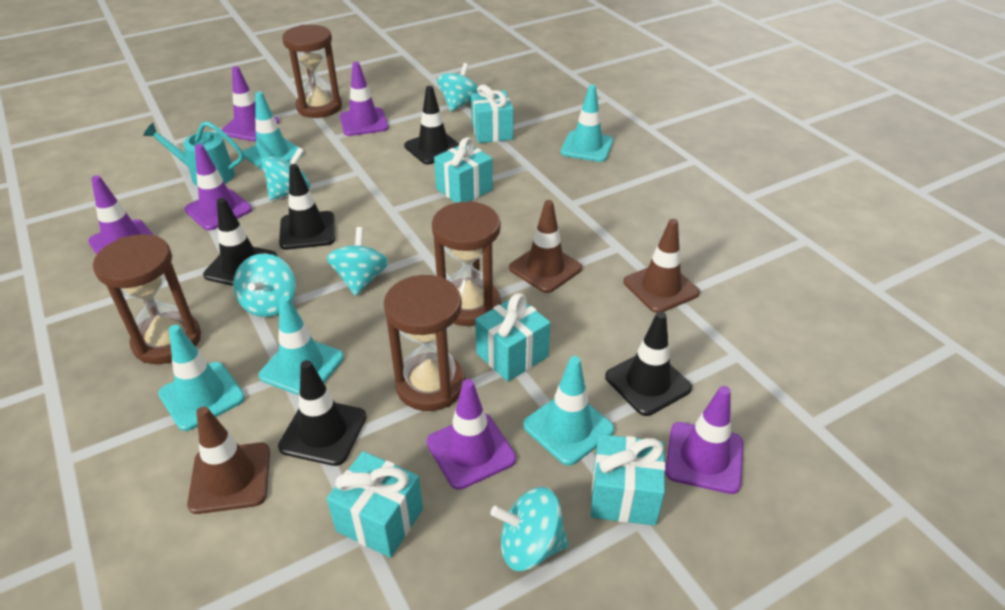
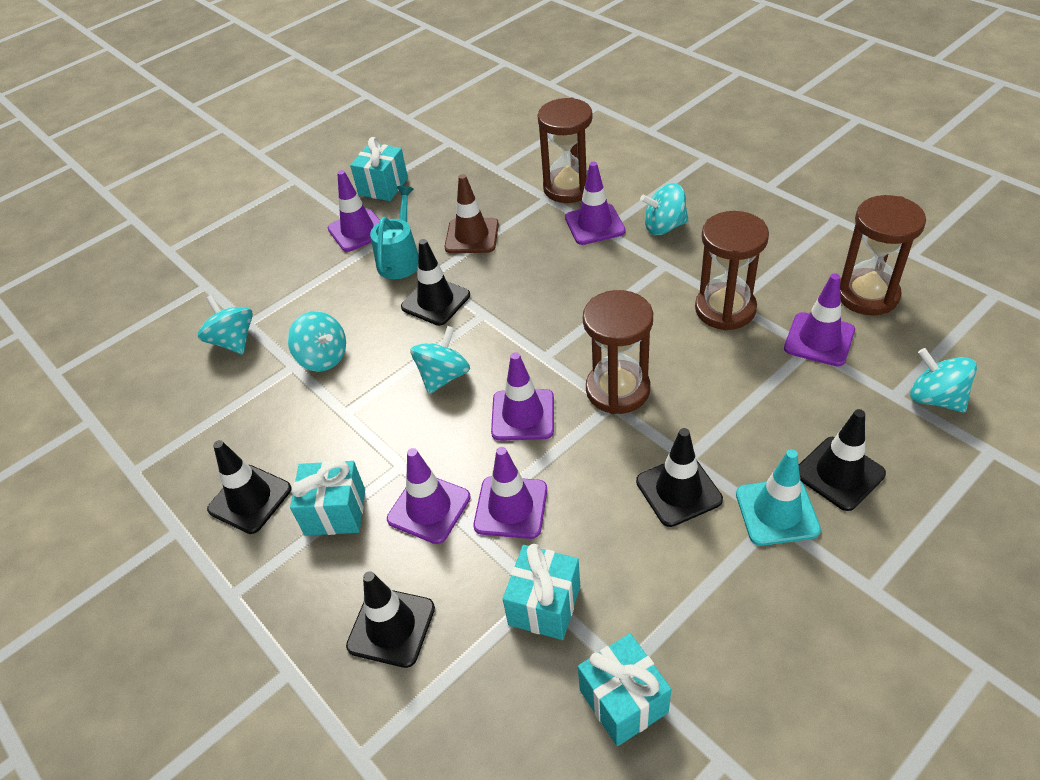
brown traffic cone: 3 -> 1
turquoise gift: 5 -> 4
turquoise traffic cone: 5 -> 1

